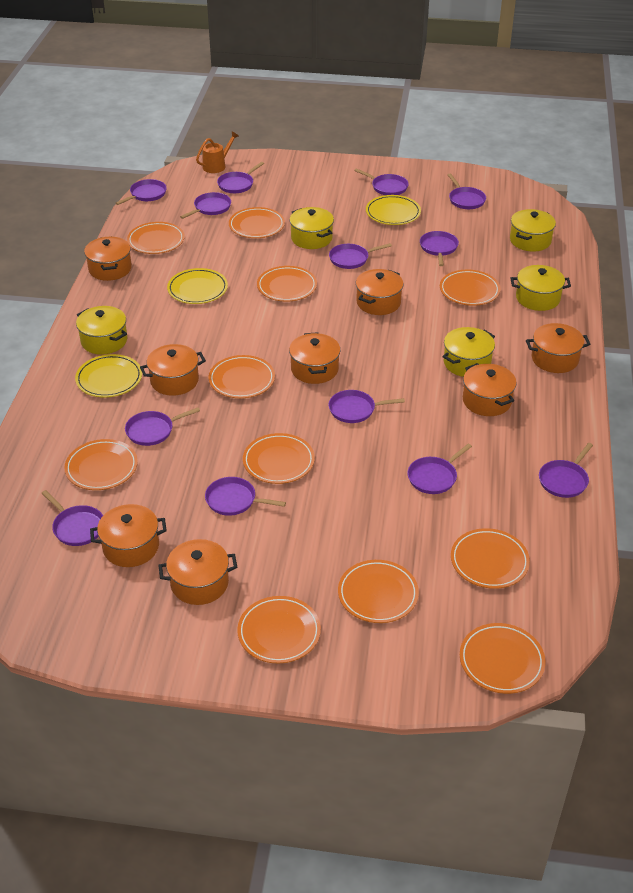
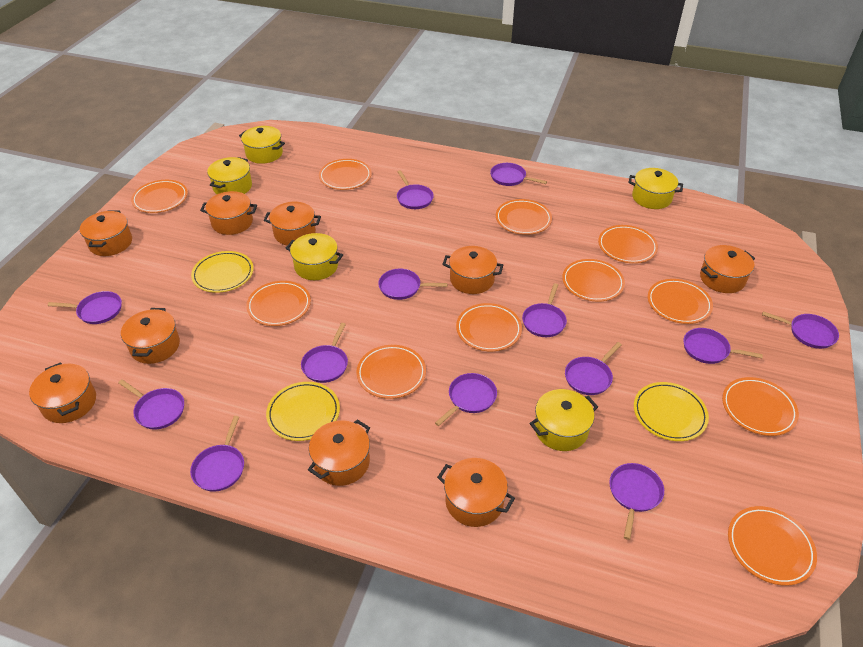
orange pot: 8 -> 9
orange watering can: 1 -> 0

